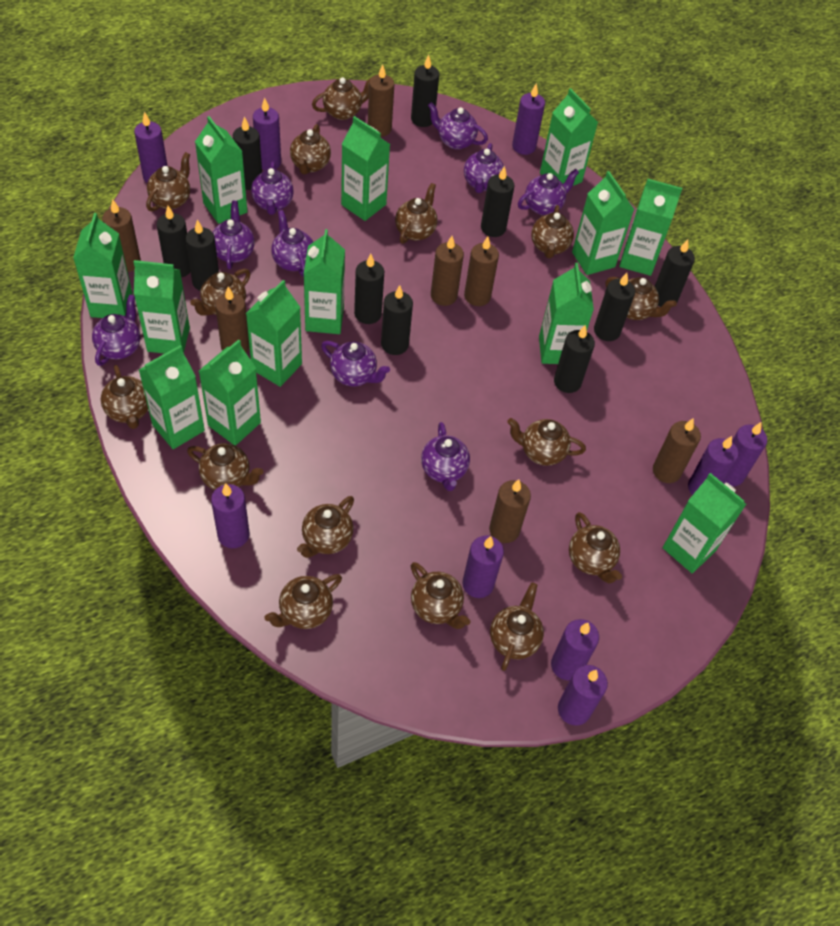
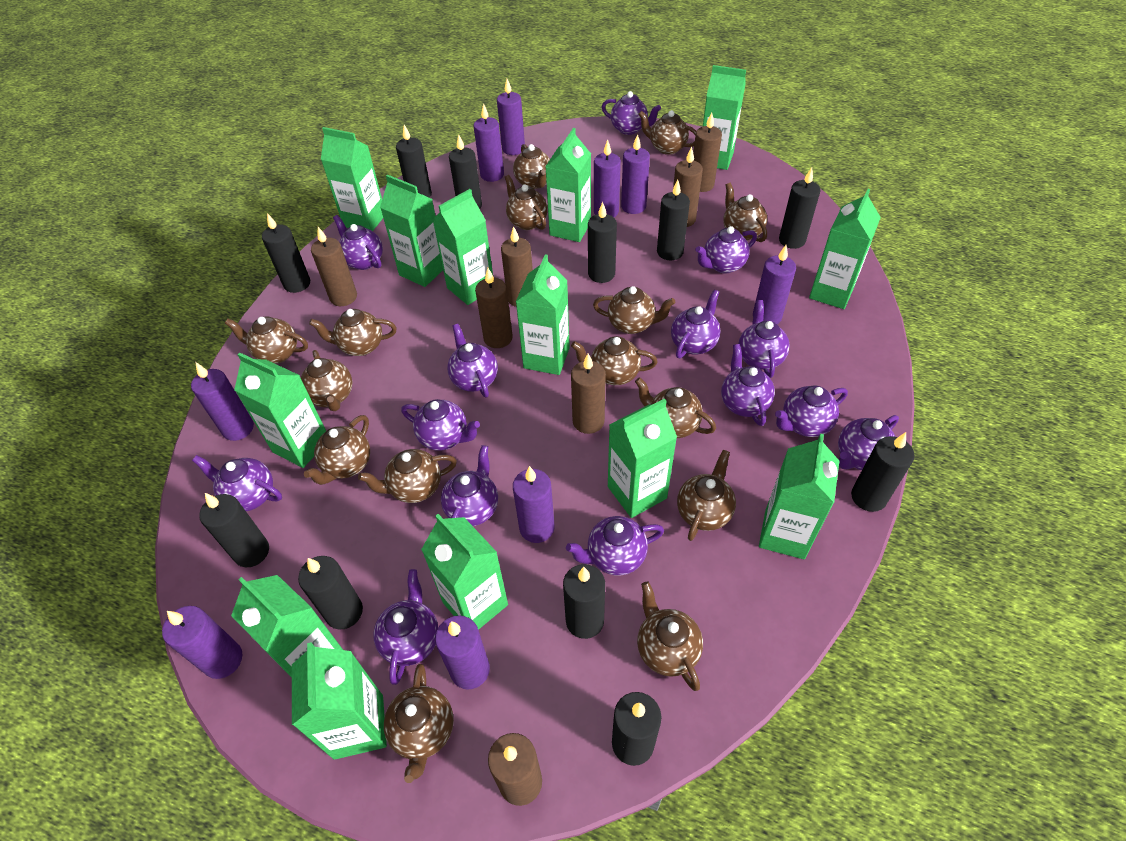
black candle: 10 -> 11
purple teapot: 9 -> 14

